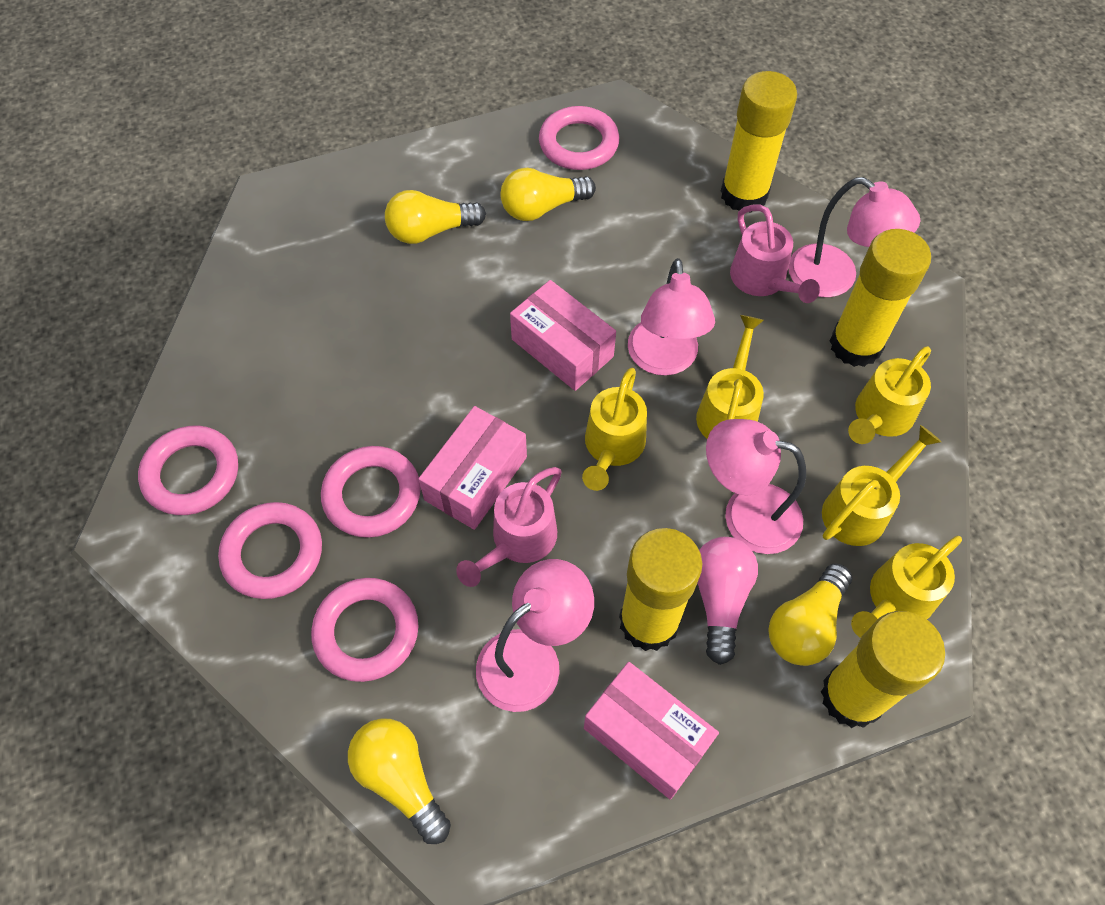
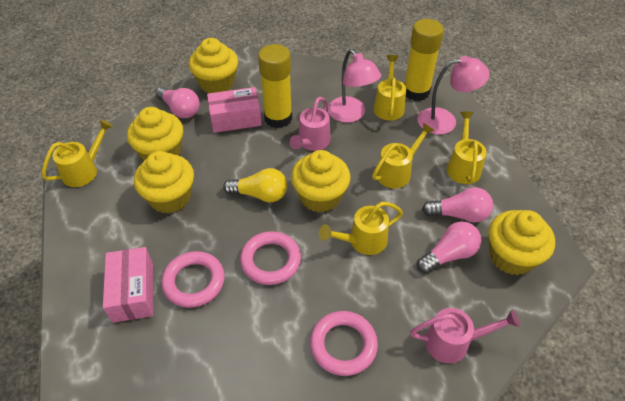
pink box: 3 -> 2
pink lamp: 4 -> 2
pink light bulb: 1 -> 3
pink ring: 5 -> 3
yellow cupcake: 0 -> 5
yellow glue stick: 4 -> 2
yellow light bulb: 4 -> 1

